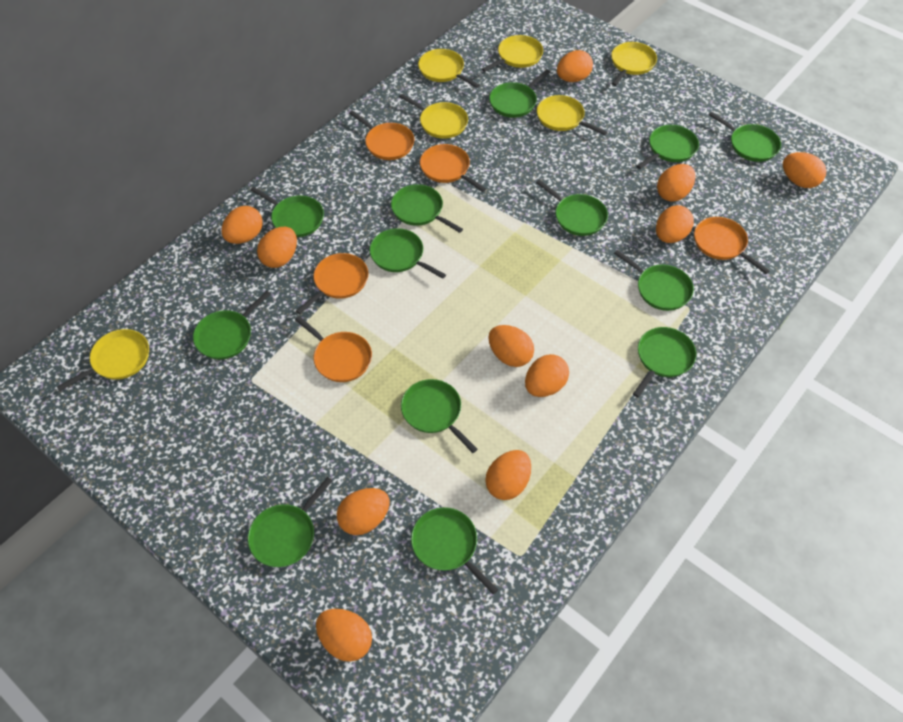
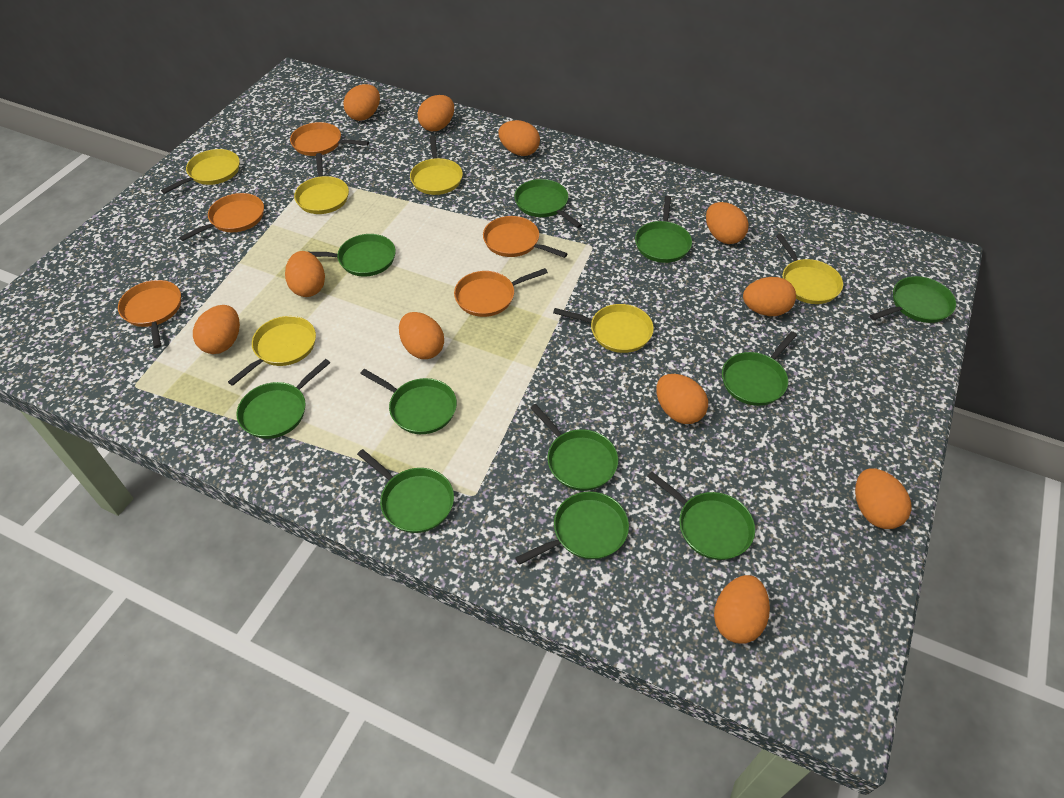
green pan: 13 -> 11

